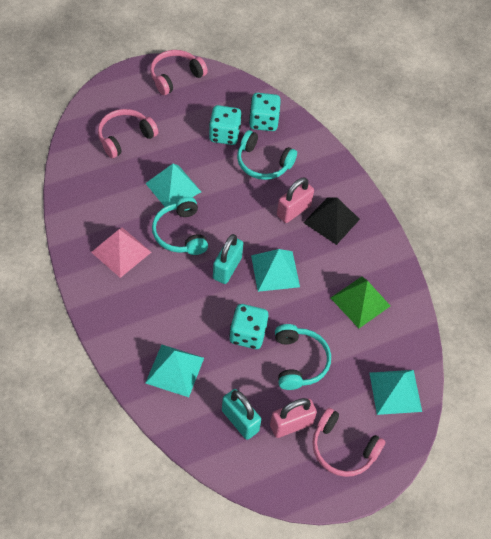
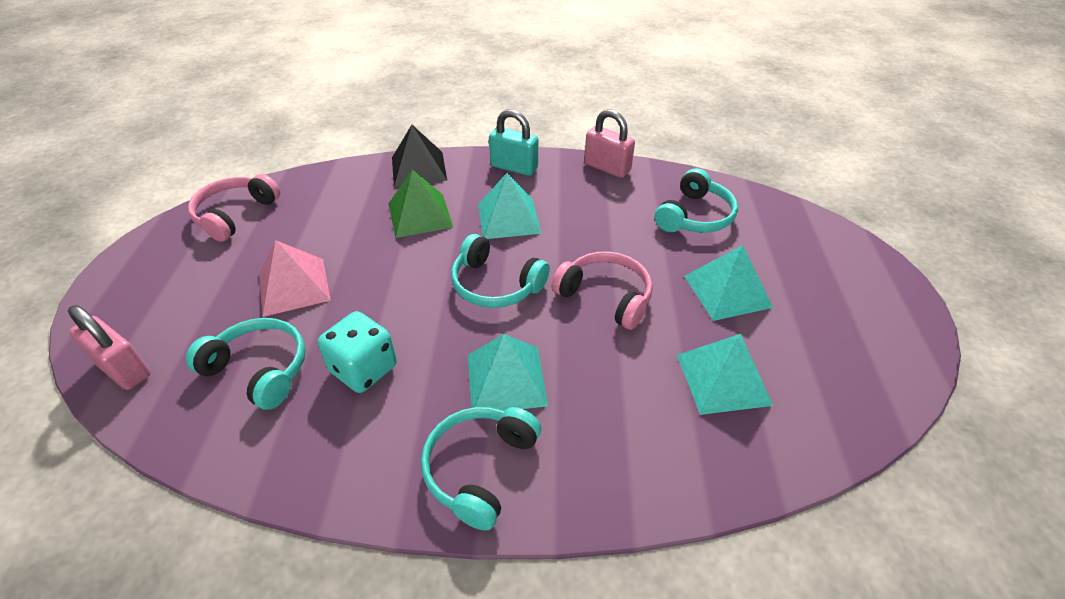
pink headphones: 3 -> 2
turquoise dice: 3 -> 1
turquoise headphones: 3 -> 4
turquoise padlock: 2 -> 1

